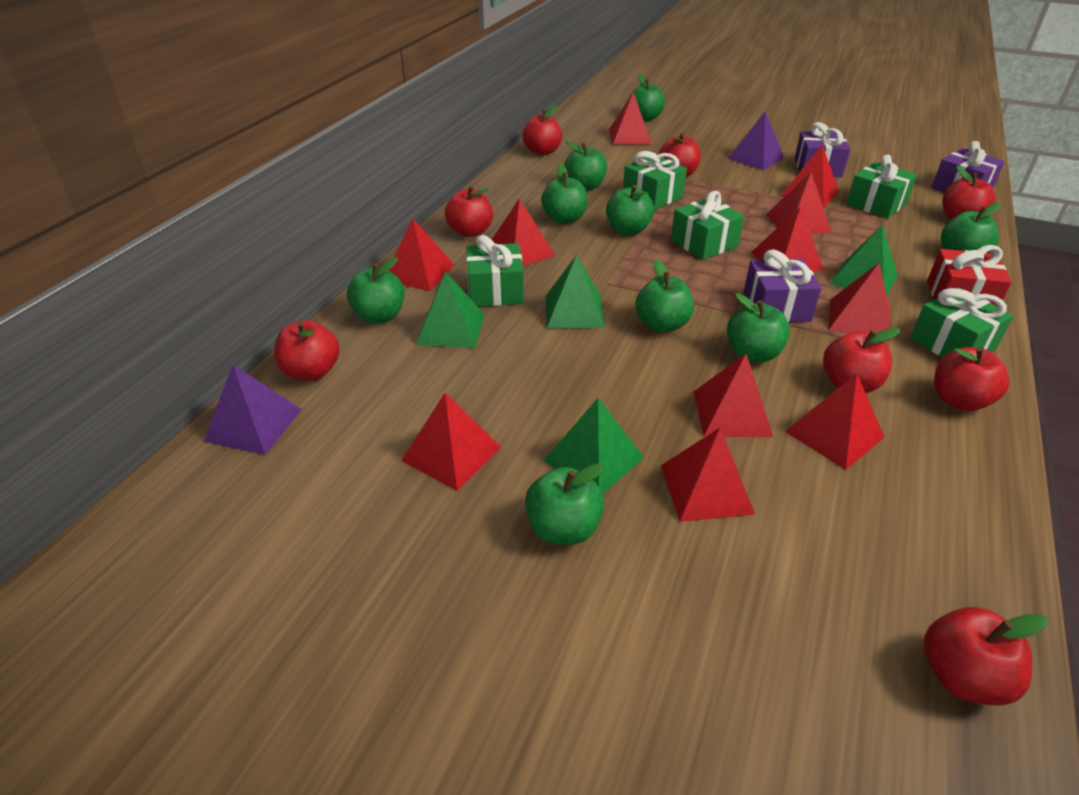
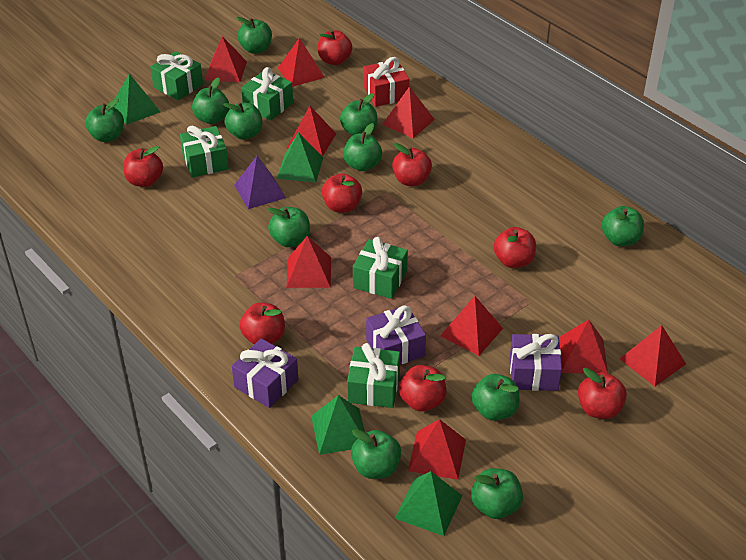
green apple: 9 -> 11
purple pyramid: 2 -> 1
red pyramid: 11 -> 9

